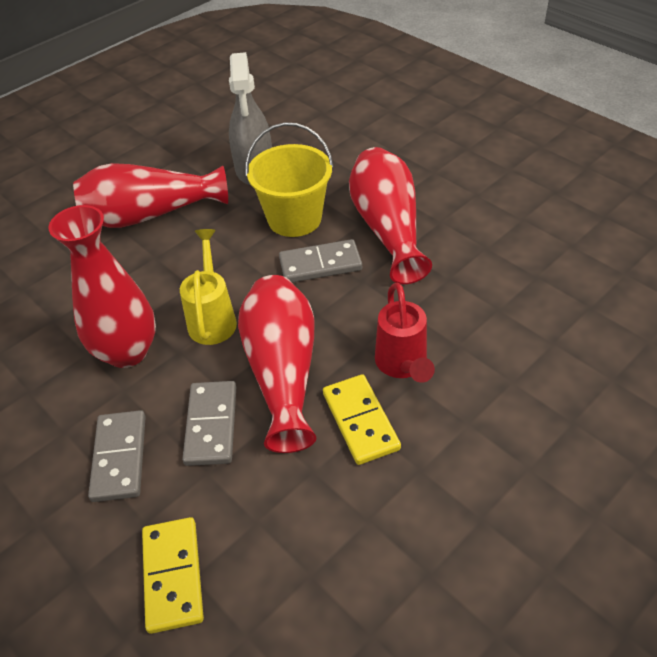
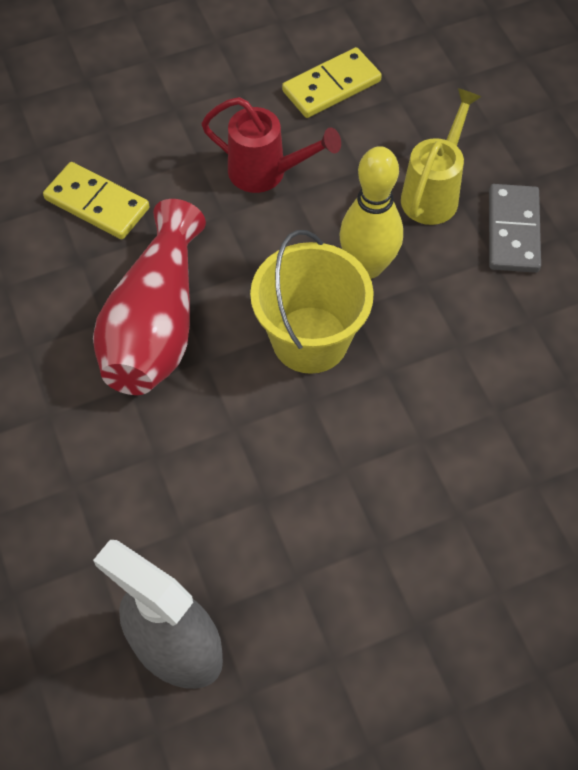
grey domino: 3 -> 1
red vase: 4 -> 1
yellow bowling pin: 0 -> 1

